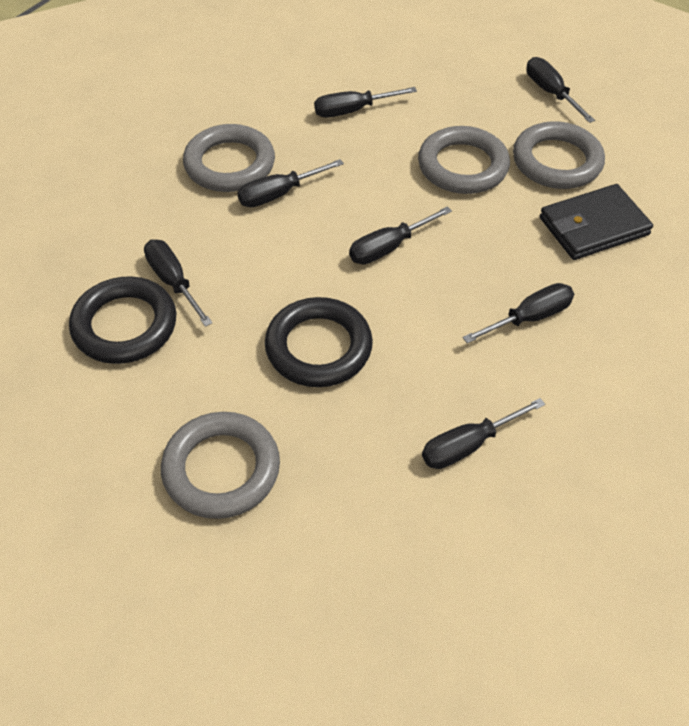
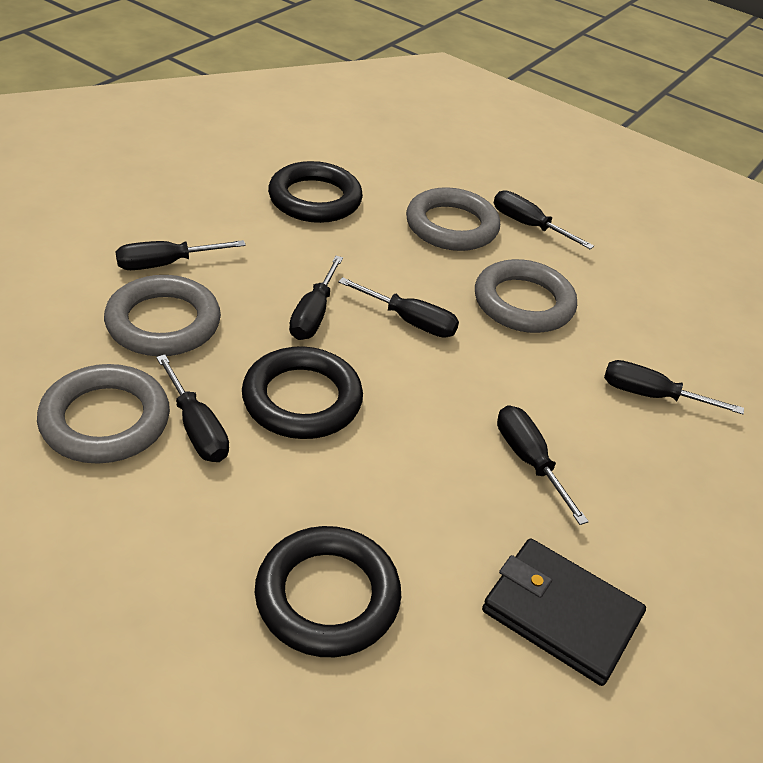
black ring: 2 -> 3

